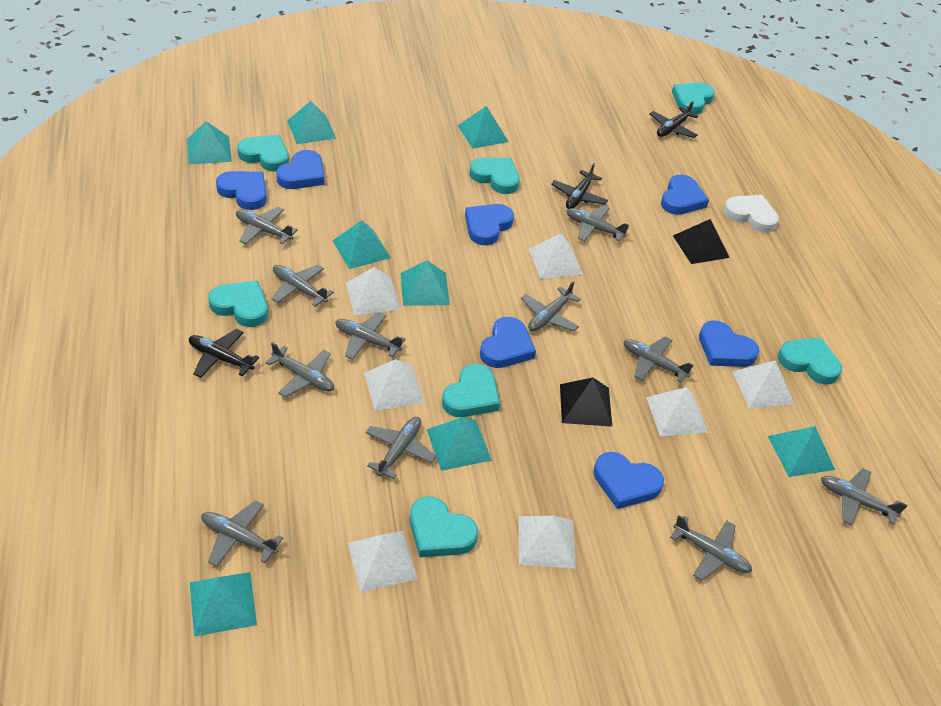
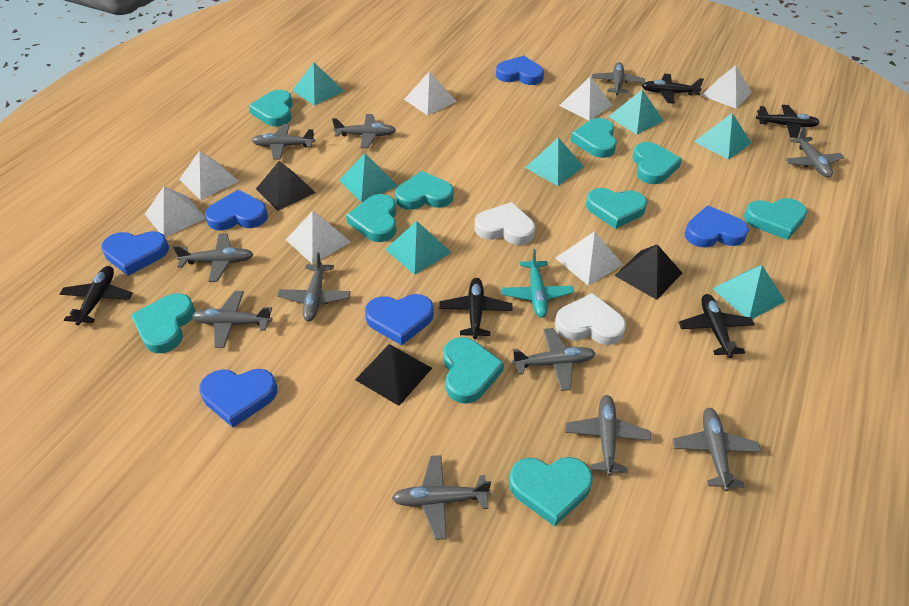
black plane: 3 -> 5
black pyramid: 2 -> 3
blue heart: 7 -> 6
turquoise heart: 7 -> 10
turquoise plane: 0 -> 1
turquoise pyramid: 8 -> 7
white heart: 1 -> 2

